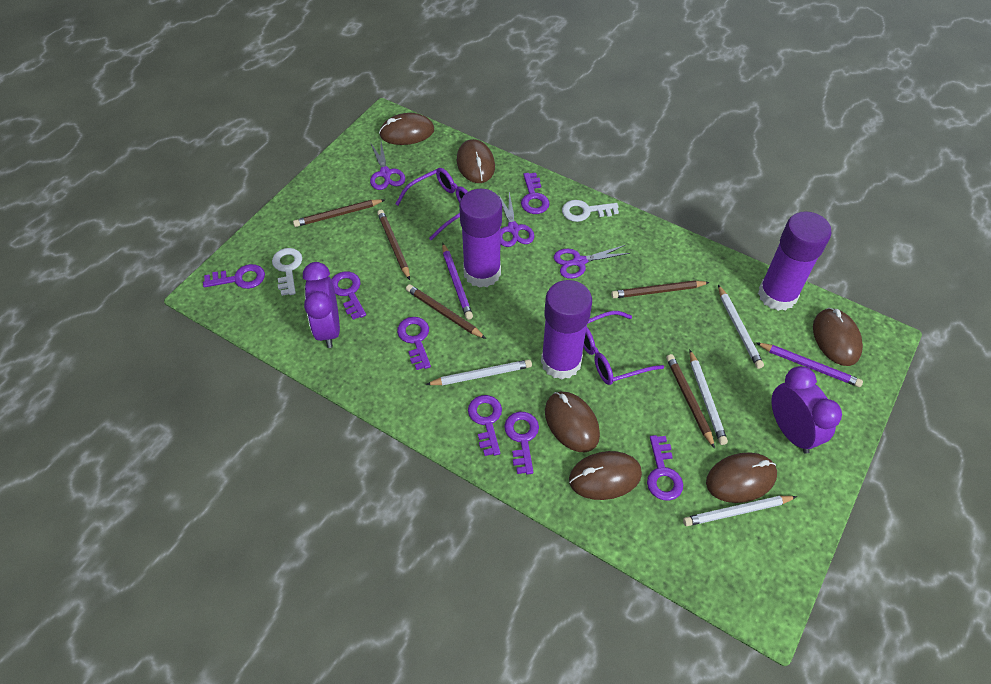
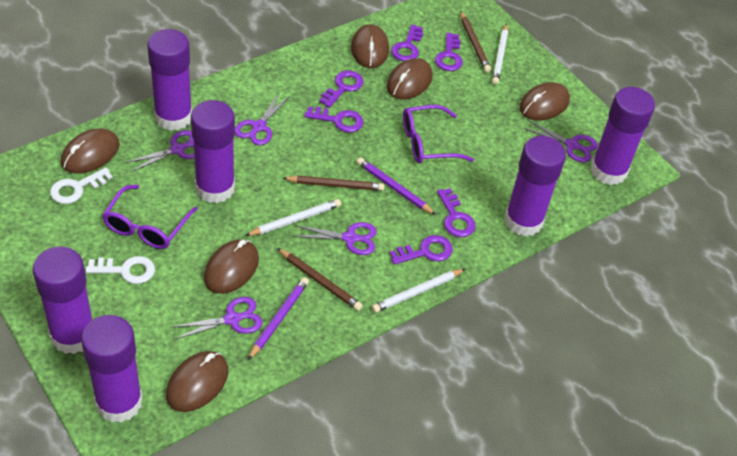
brown pencil: 5 -> 3
purple clock: 2 -> 0
purple glue stick: 3 -> 6
purple key: 7 -> 6
purple scissors: 3 -> 5
white pencil: 4 -> 3

